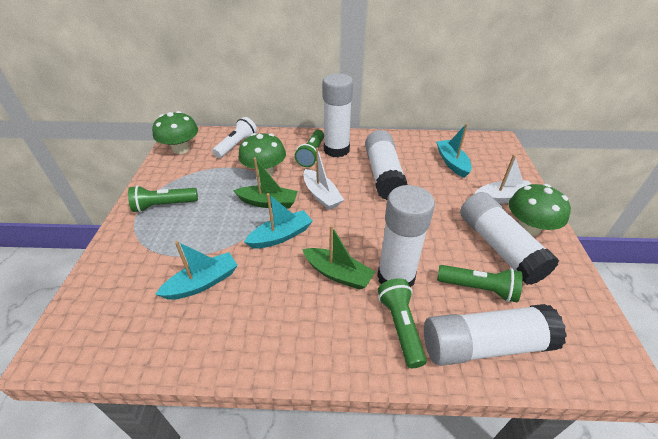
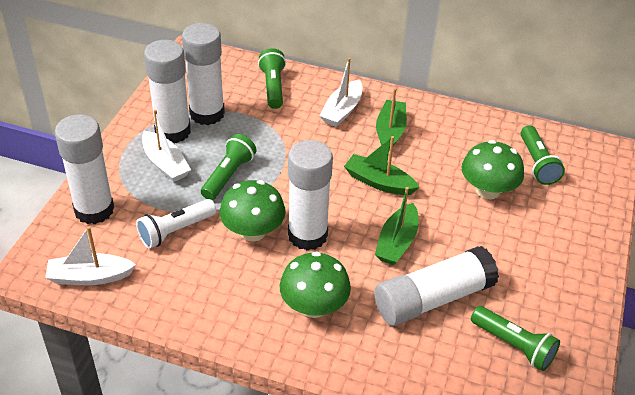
green boat: 2 -> 3
turquoise boat: 3 -> 0
white boat: 2 -> 3

